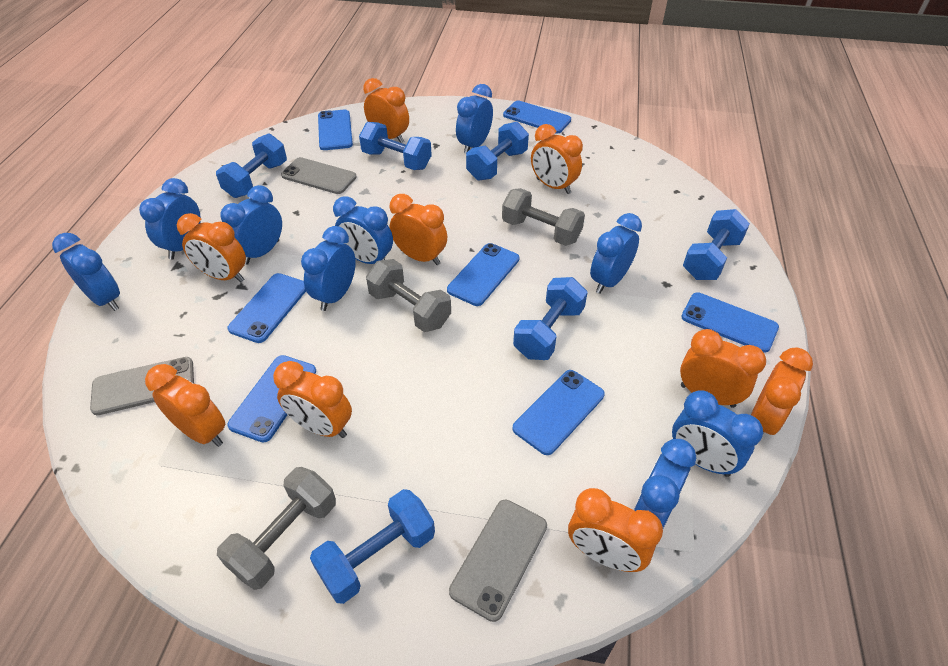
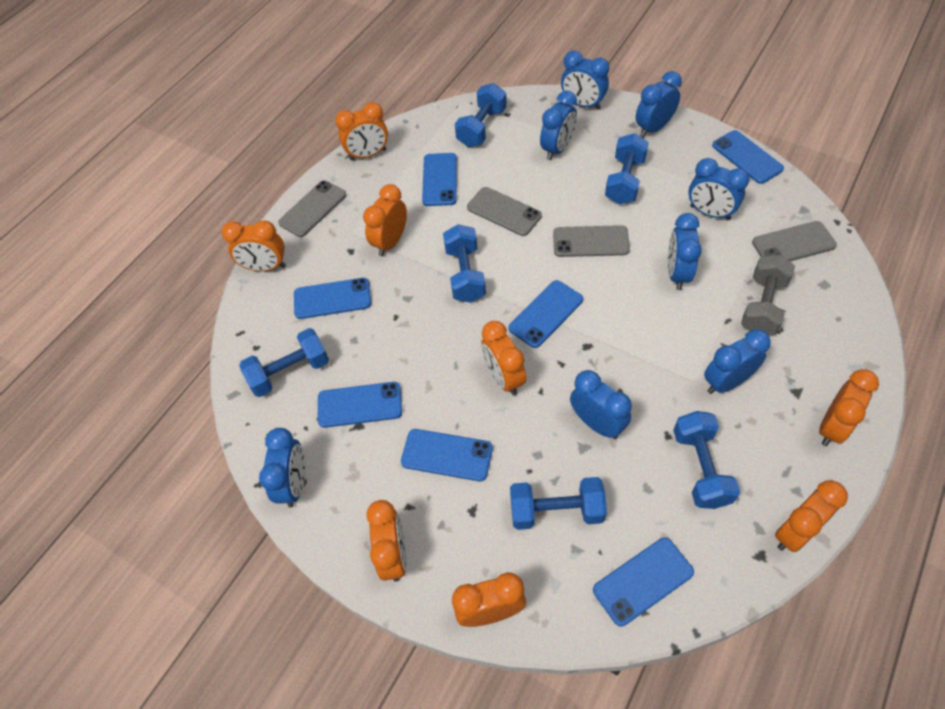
blue clock: 9 -> 8
grey dumbbell: 3 -> 1
grey phone: 3 -> 4
orange clock: 9 -> 8

